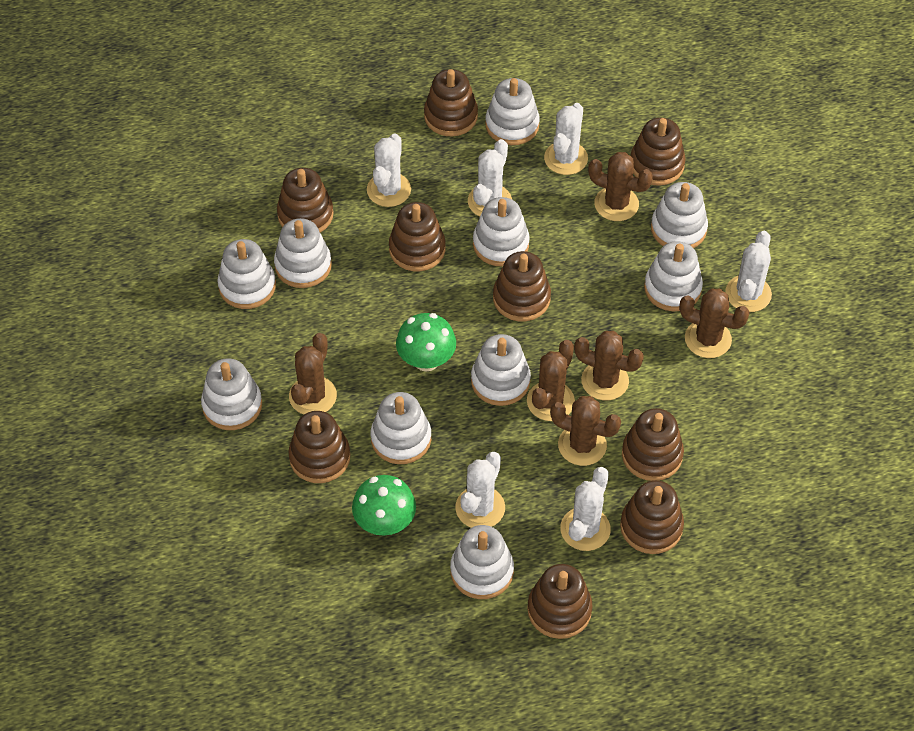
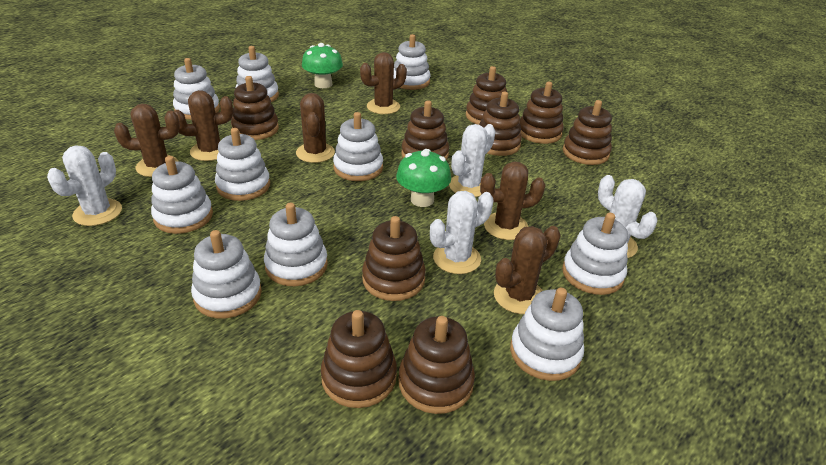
white cactus: 6 -> 4

